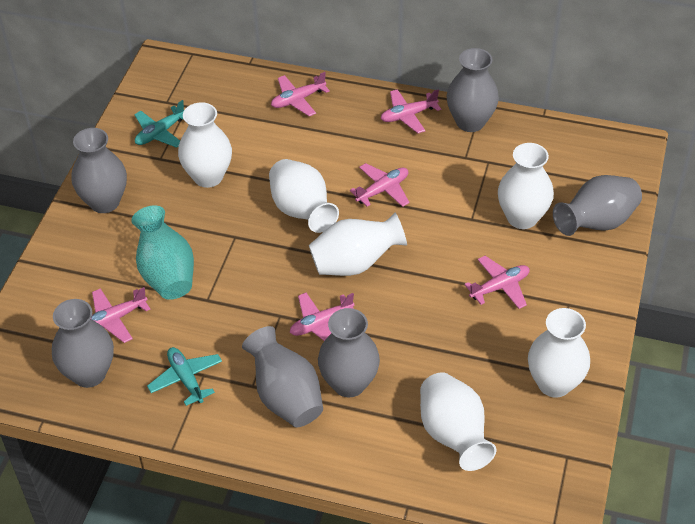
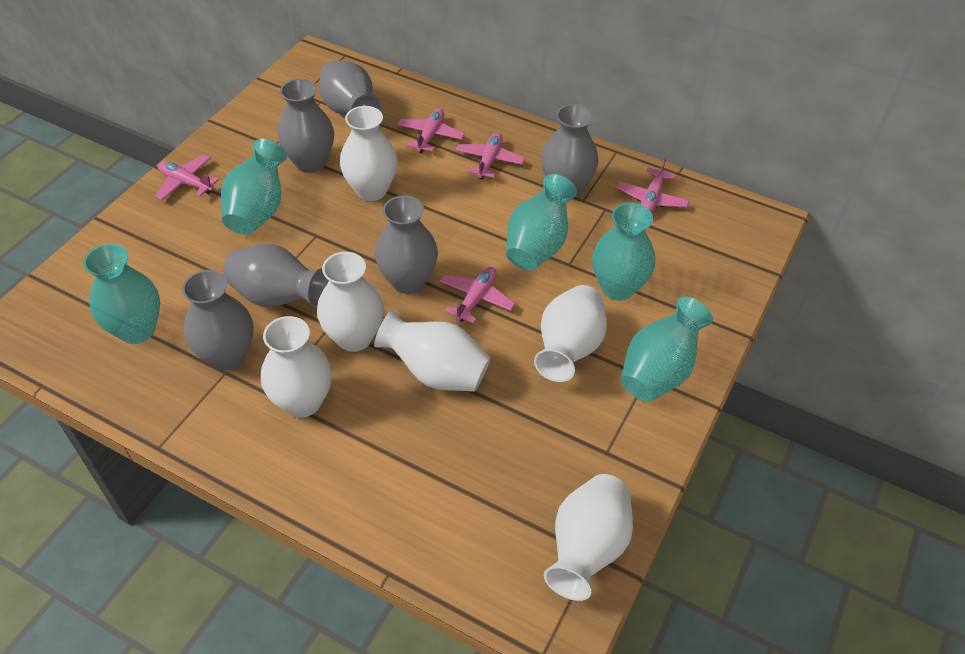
pink plane: 6 -> 5
turquoise plane: 2 -> 0
turquoise vase: 1 -> 5

